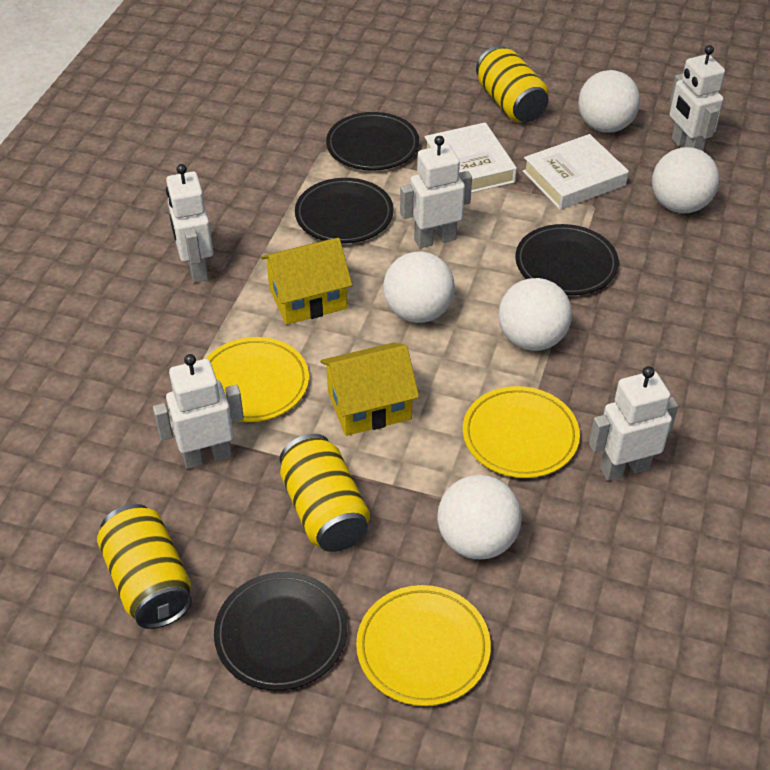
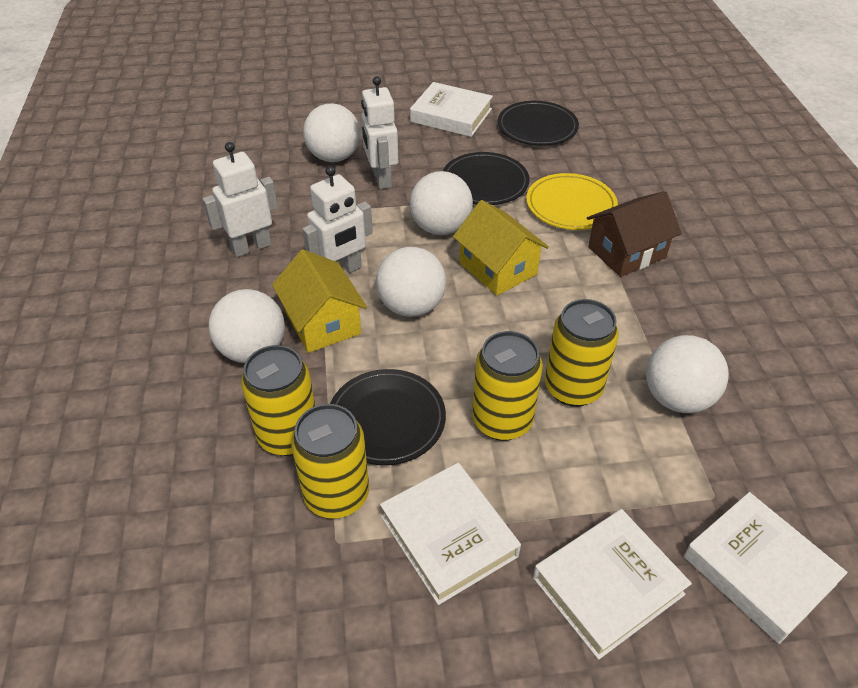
black plate: 4 -> 3
brown house: 0 -> 1
white book: 2 -> 4
white robot: 5 -> 3
yellow can: 3 -> 4
yellow plate: 3 -> 1

